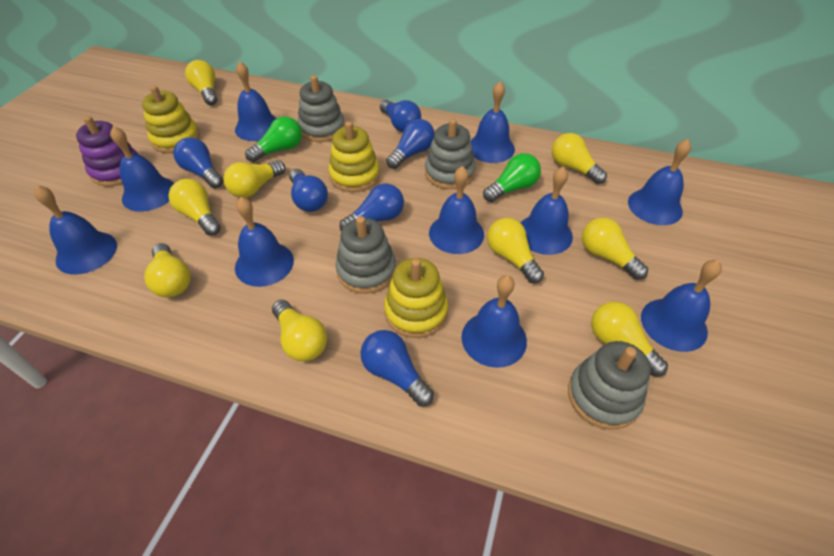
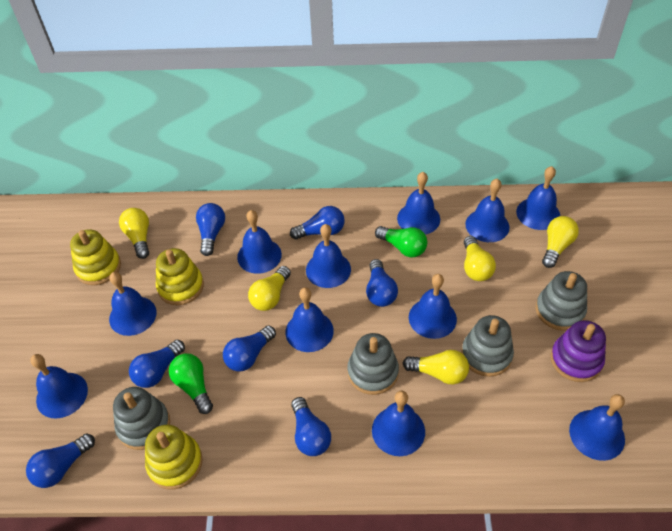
blue bell: 10 -> 11
blue light bulb: 6 -> 7
yellow light bulb: 9 -> 5

